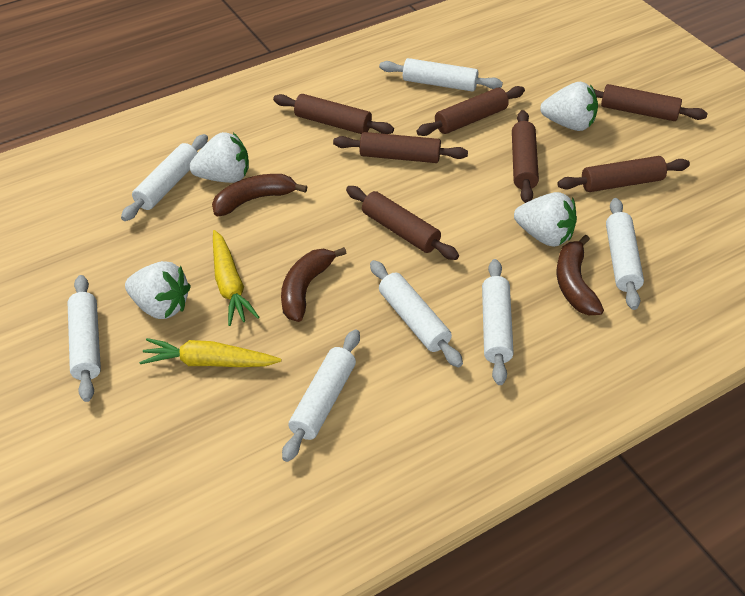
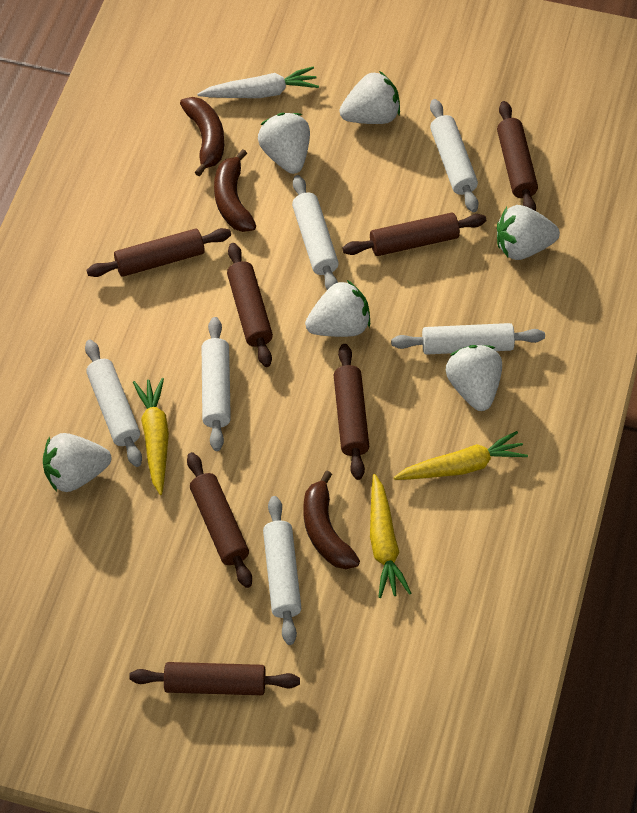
white carrot: 0 -> 1
white rolling pin: 7 -> 6
white strawberry: 4 -> 6
yellow carrot: 2 -> 3

